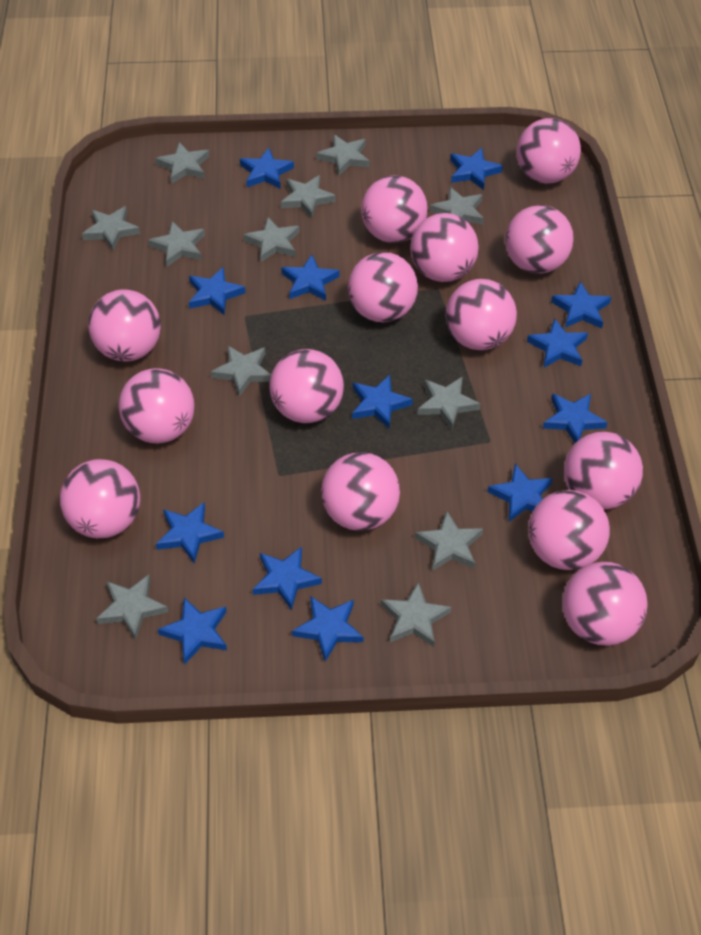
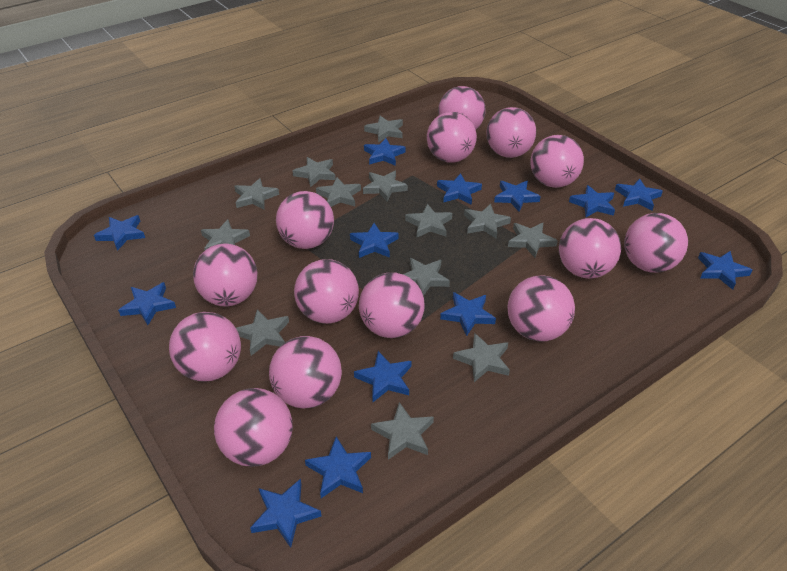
grey star: 12 -> 13

